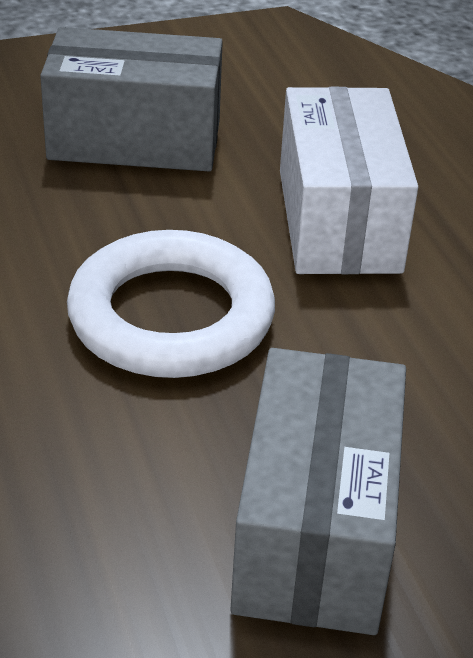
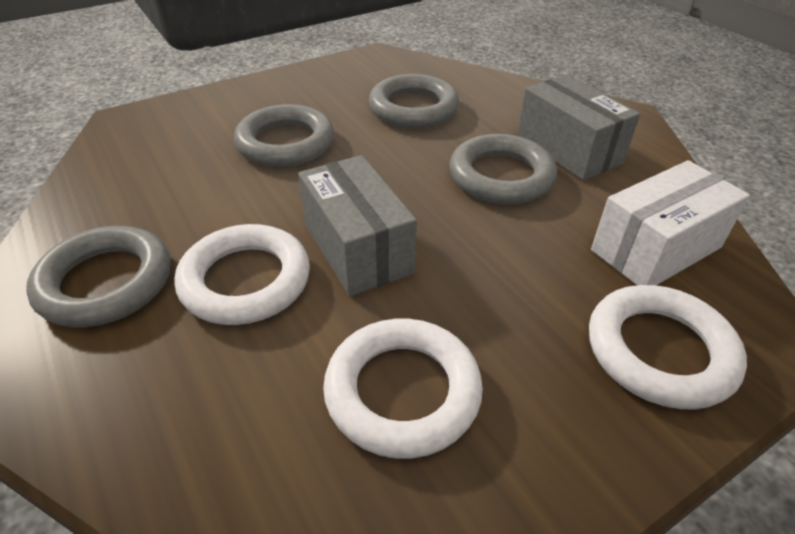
grey ring: 0 -> 4
white ring: 1 -> 3

